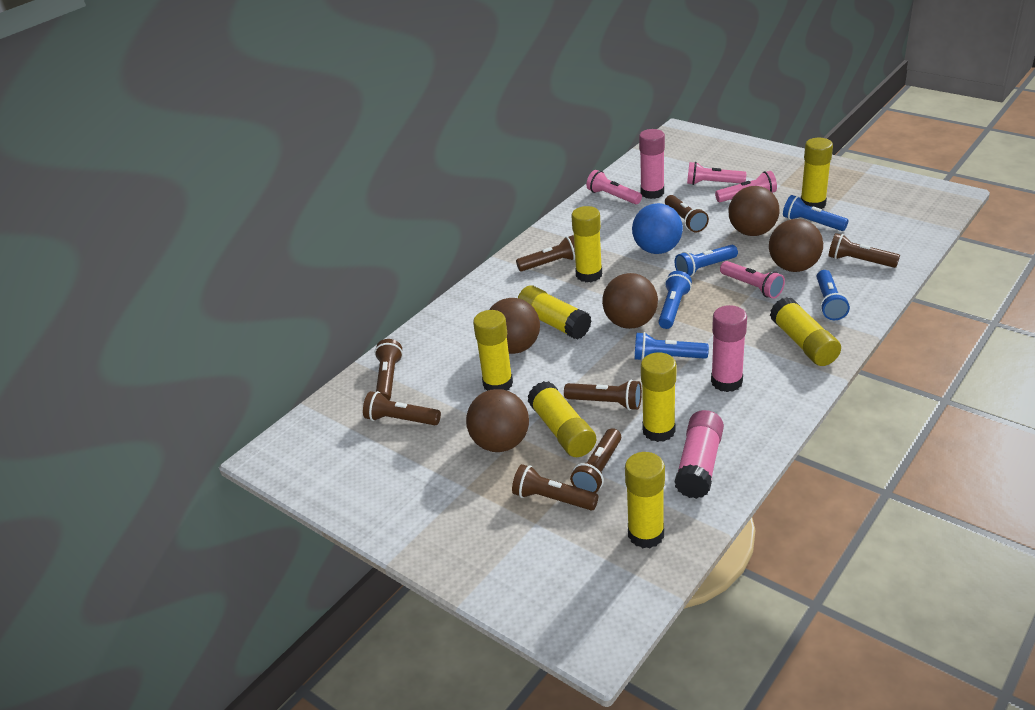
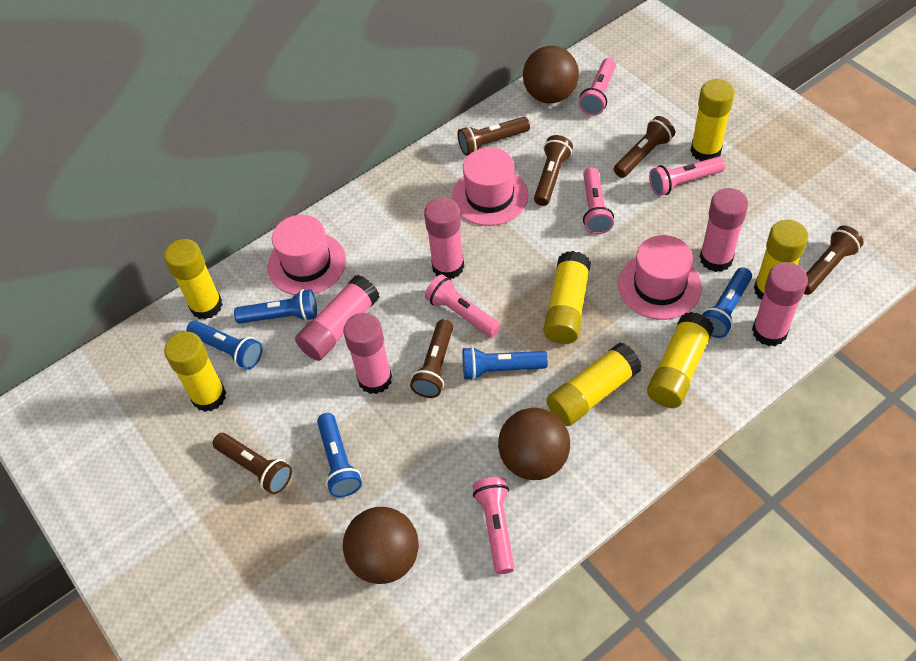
blue ball: 1 -> 0
brown ball: 5 -> 3
brown flashlight: 8 -> 6
pink flashlight: 4 -> 5
pink glue stick: 3 -> 5
pink hat: 0 -> 3
yellow glue stick: 8 -> 7

